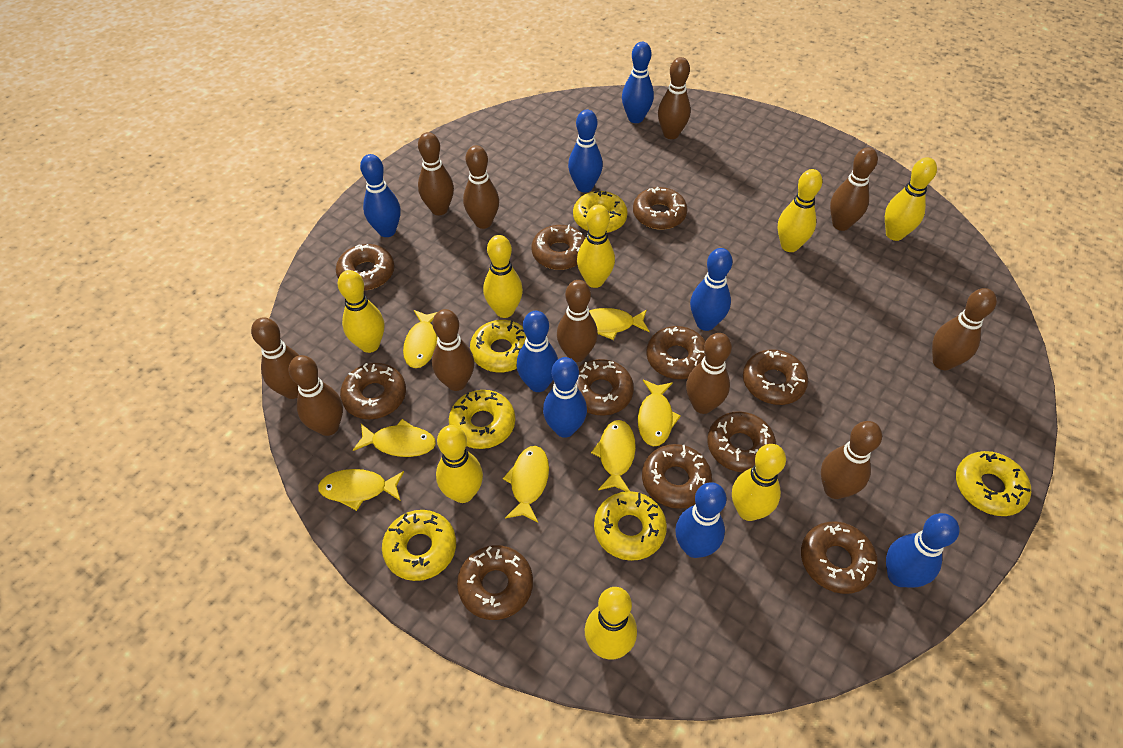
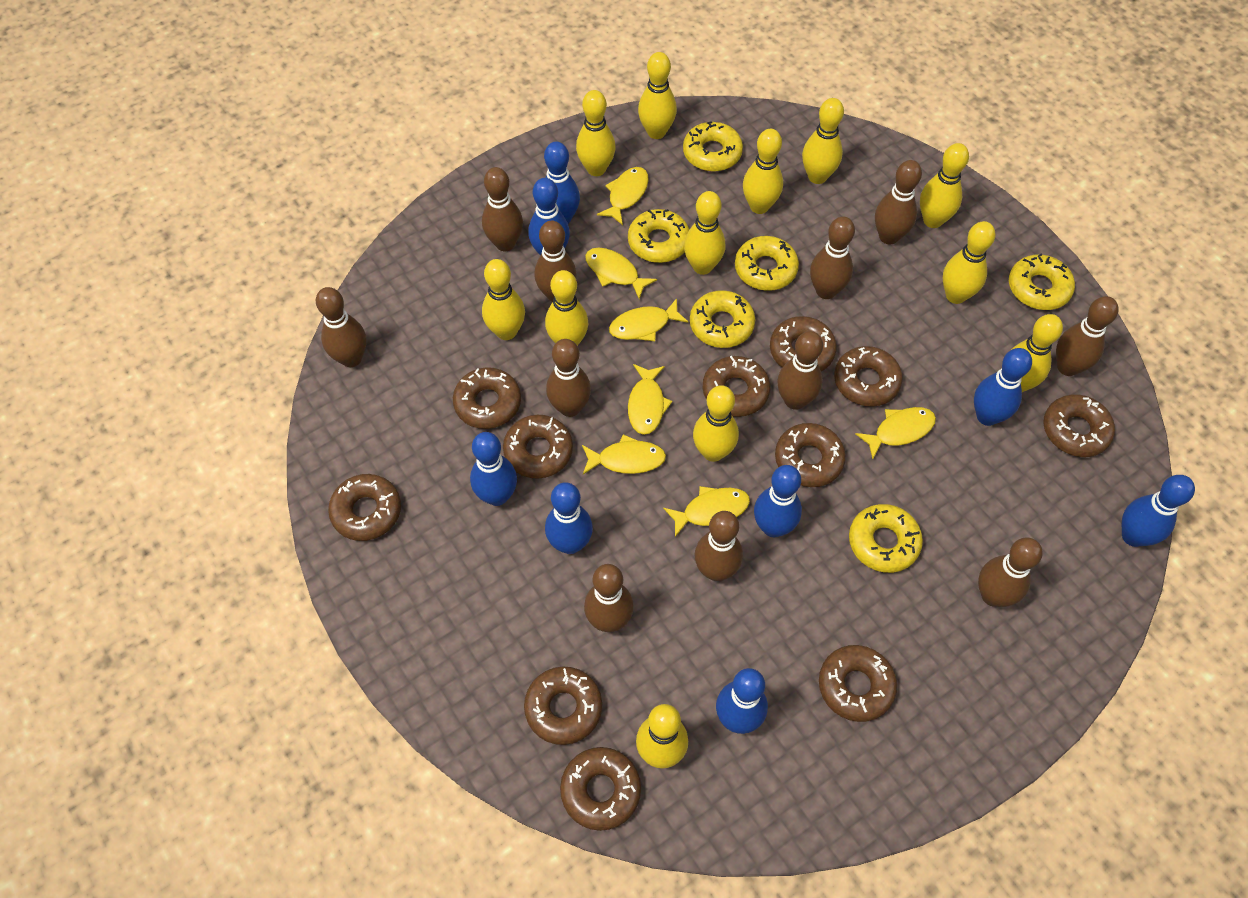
yellow bowling pin: 8 -> 12

